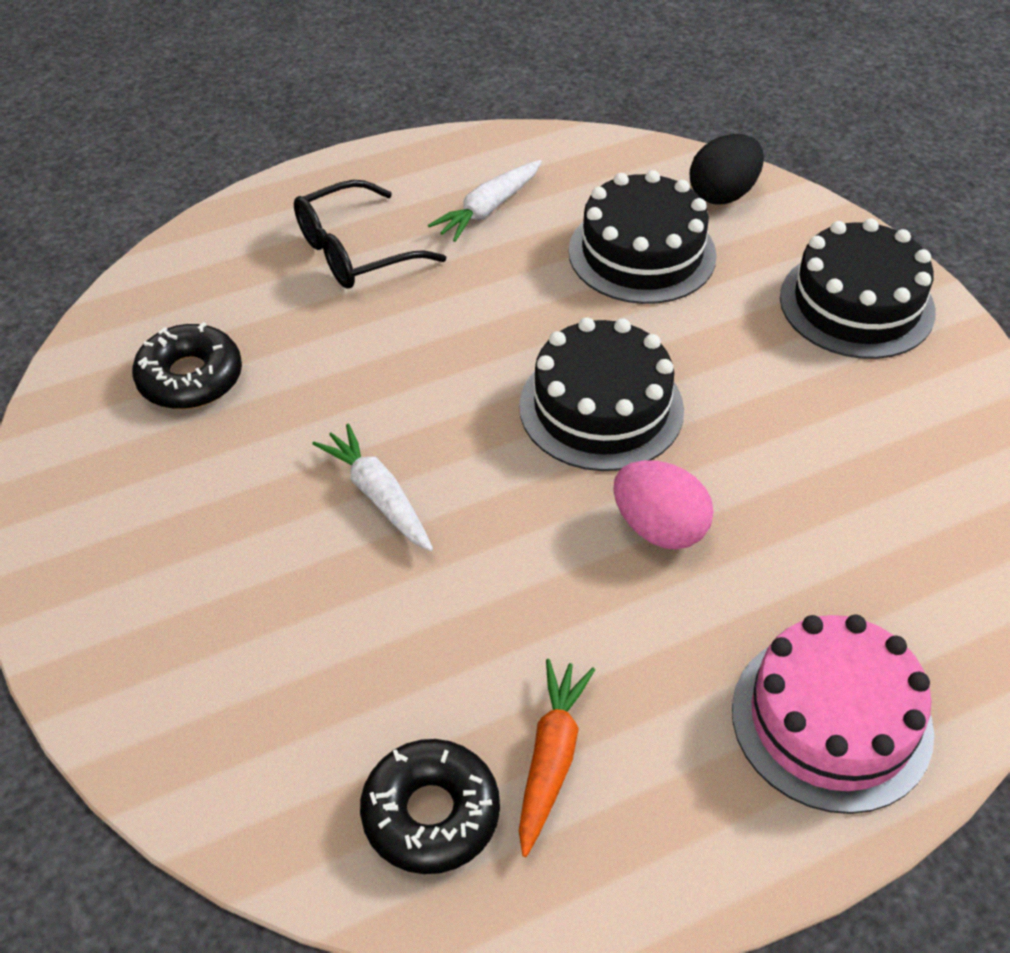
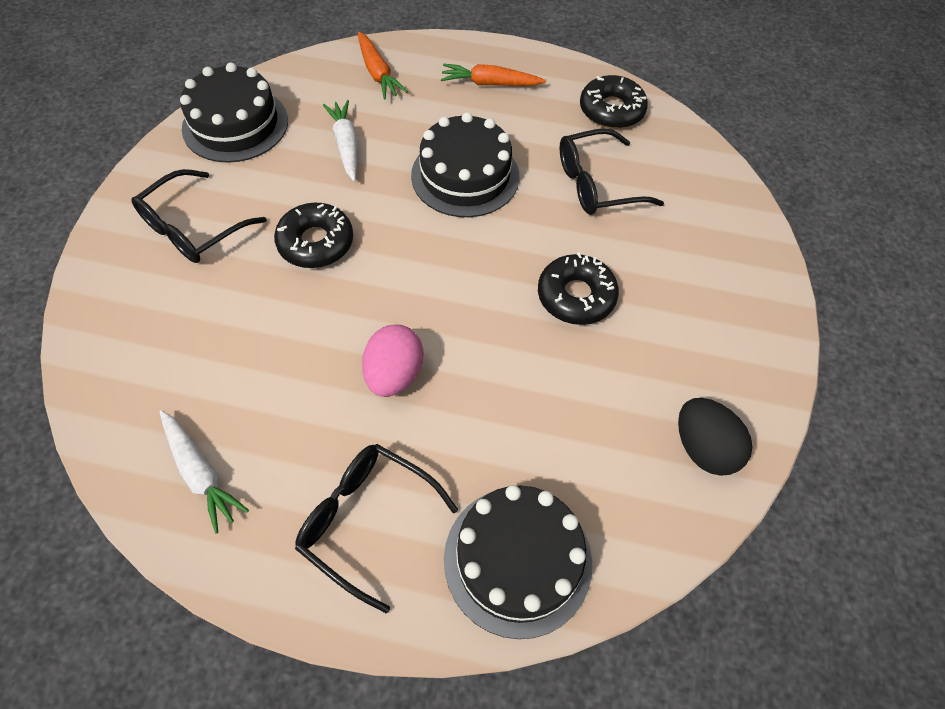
black donut: 2 -> 3
black glasses: 1 -> 3
orange carrot: 1 -> 2
pink cake: 1 -> 0

